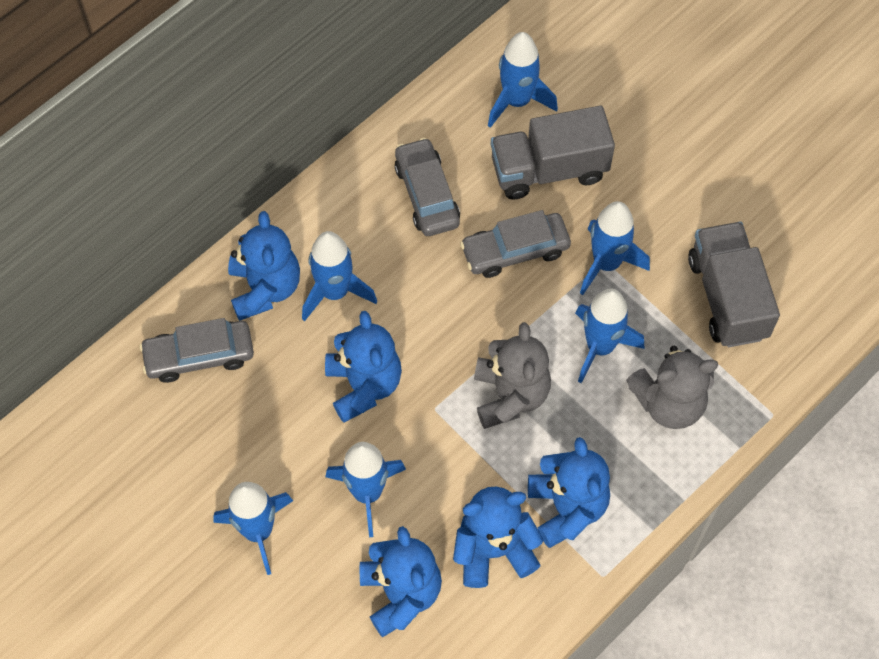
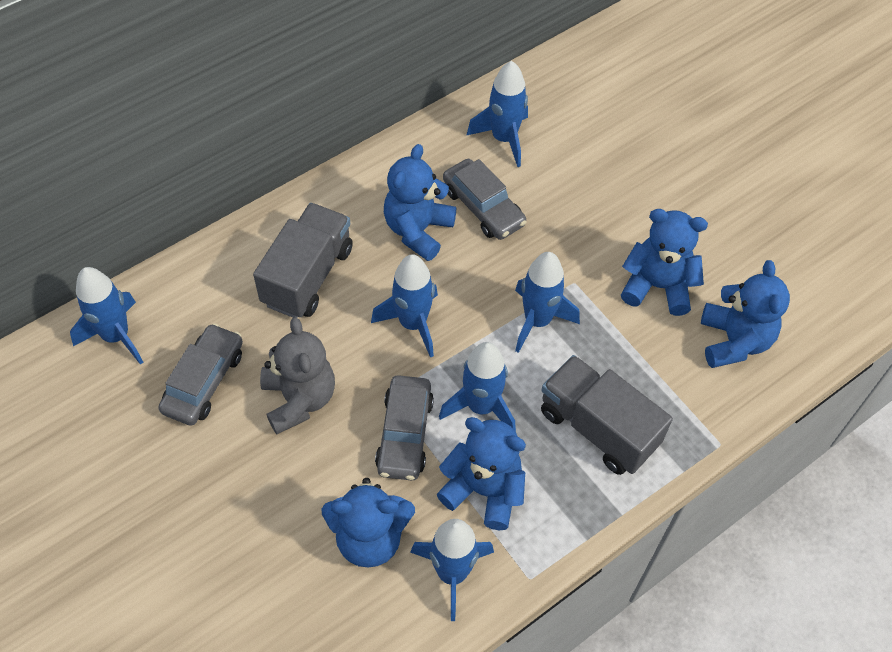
grey teddy bear: 2 -> 1

